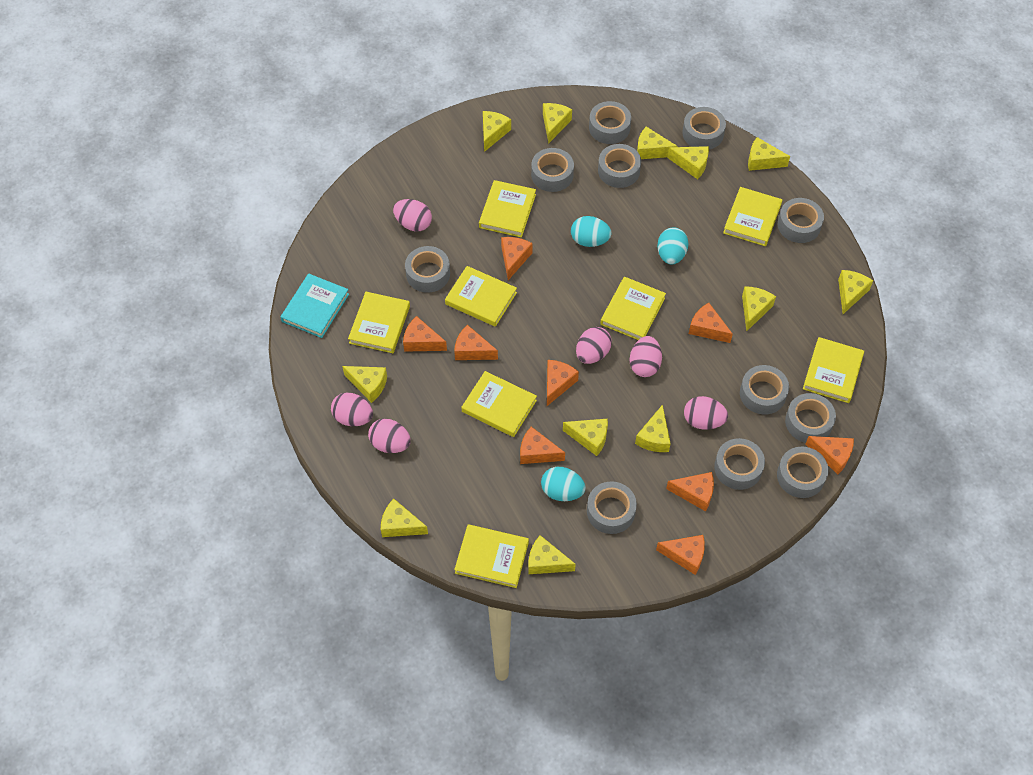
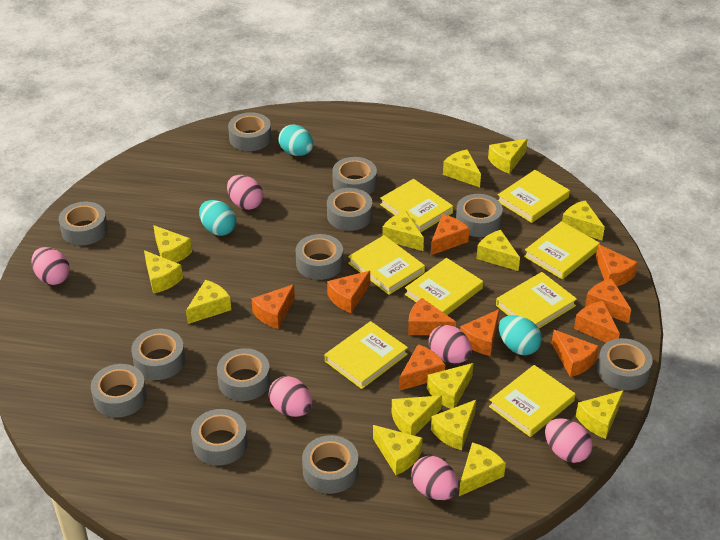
grey tape: 11 -> 12
orange cheese: 9 -> 10
turquoise book: 1 -> 0
yellow cheese: 12 -> 14

